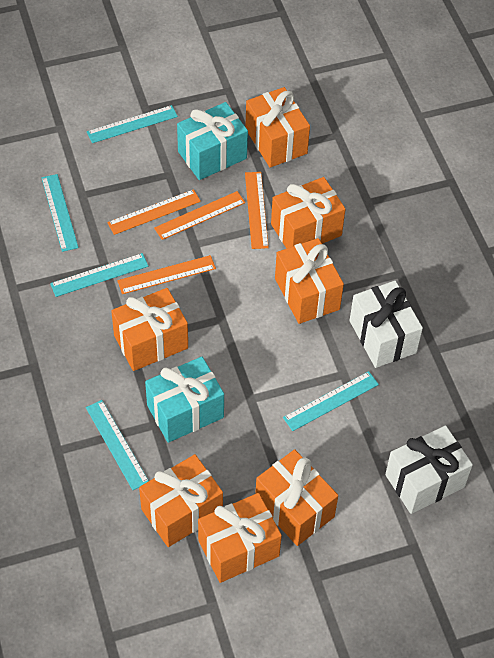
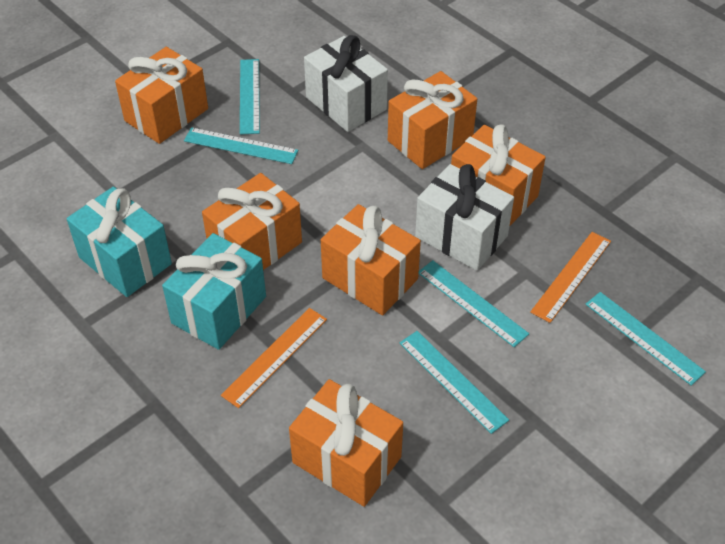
orange gift: 7 -> 6
orange ruler: 4 -> 2

